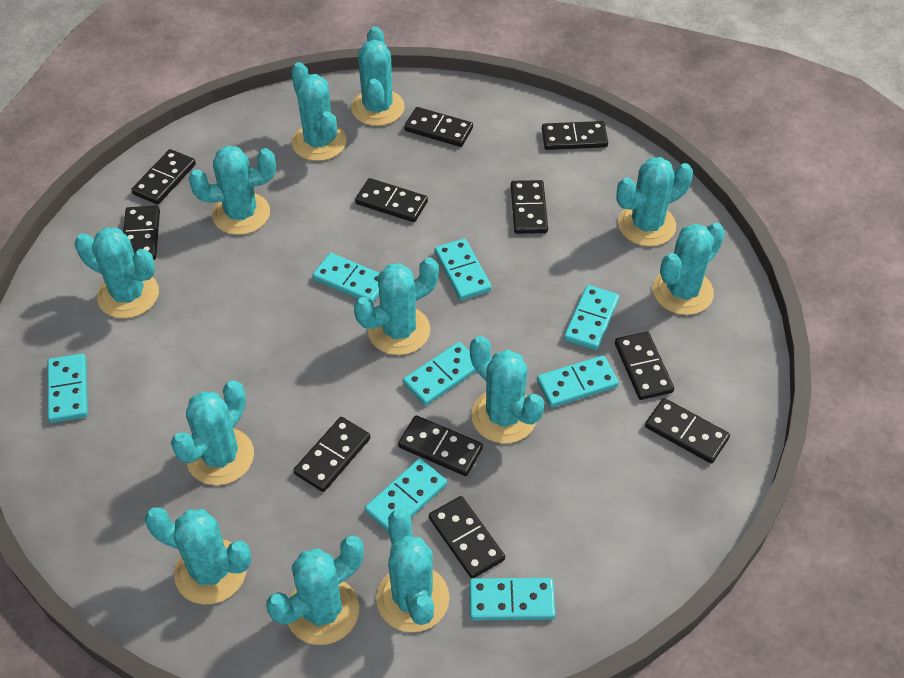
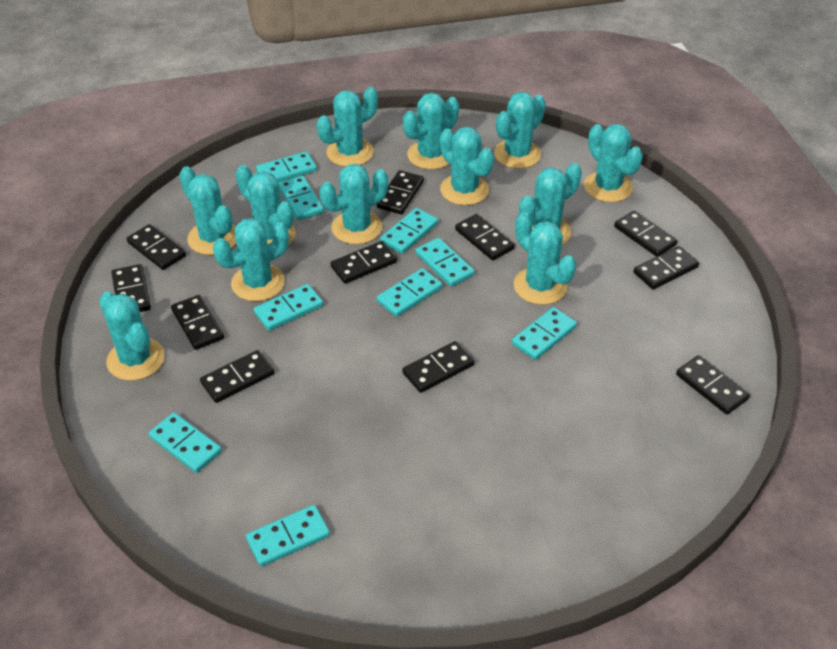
turquoise domino: 8 -> 9

